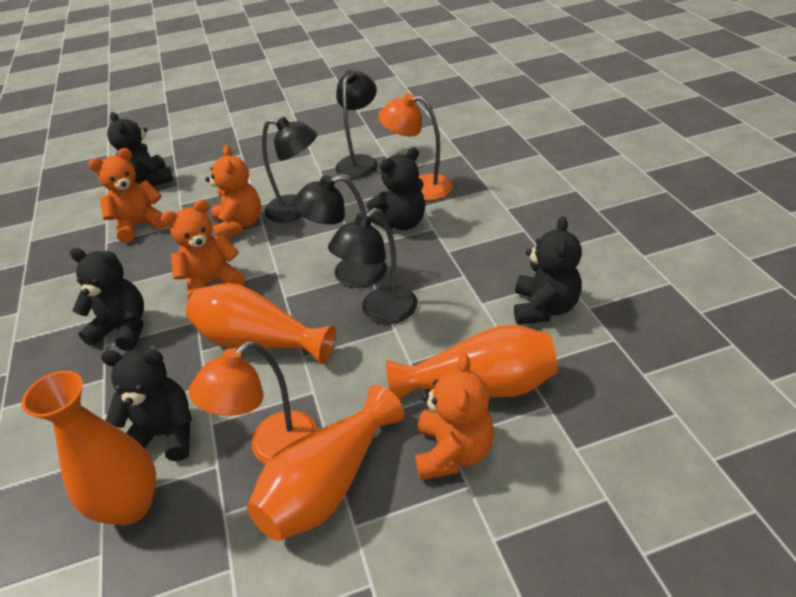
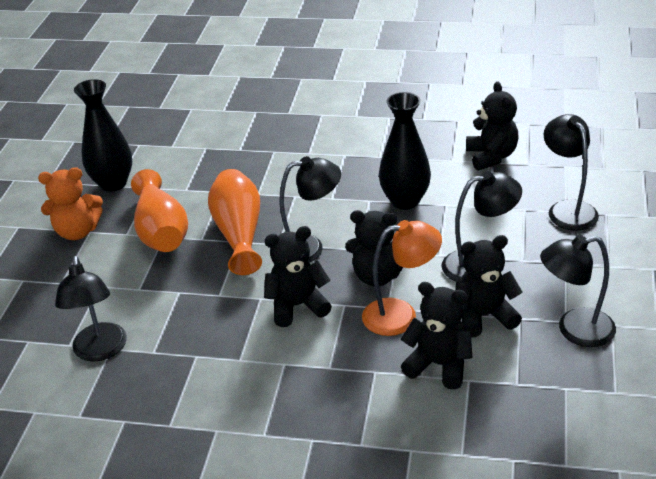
black lamp: 4 -> 5
black vase: 0 -> 2
orange lamp: 2 -> 1
orange teddy bear: 4 -> 1
orange vase: 4 -> 2

